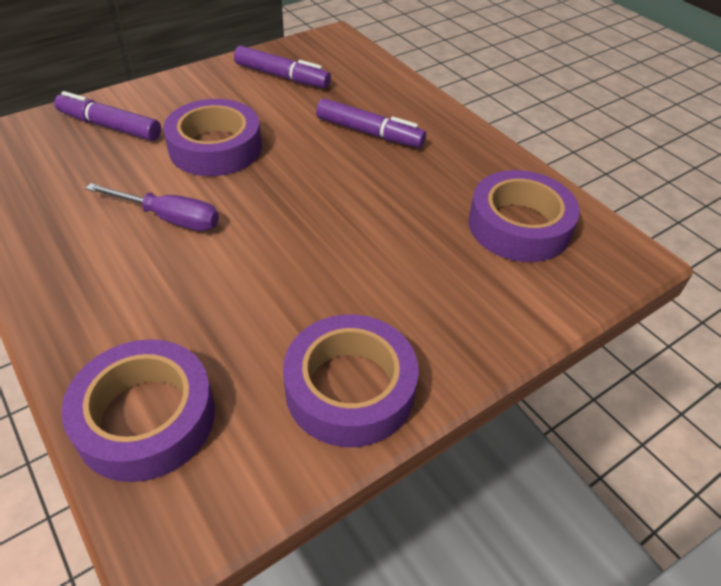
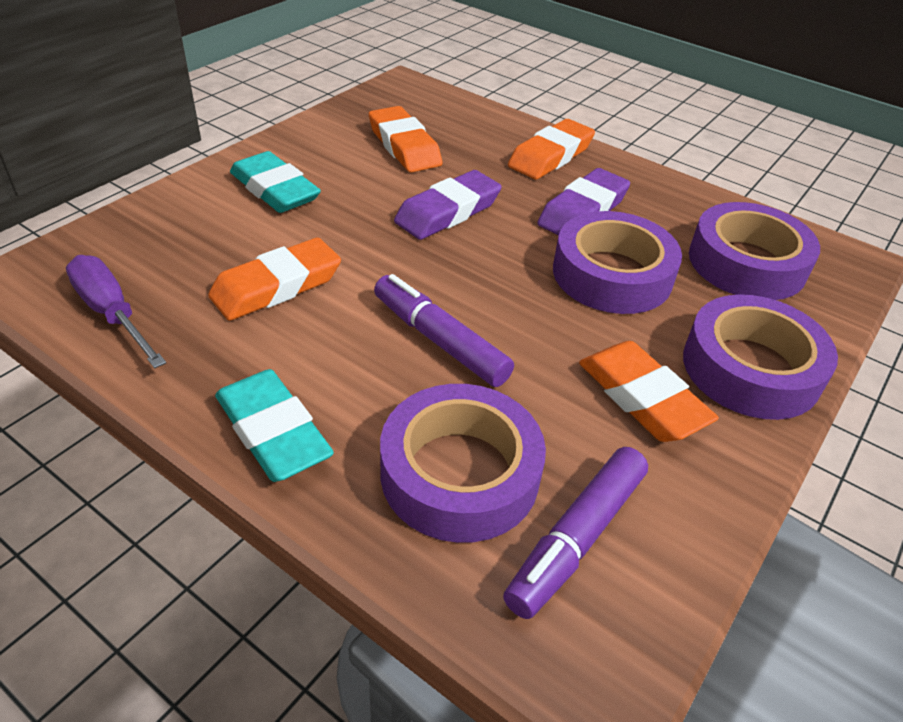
orange eraser: 0 -> 4
purple eraser: 0 -> 2
purple marker: 3 -> 2
turquoise eraser: 0 -> 2

